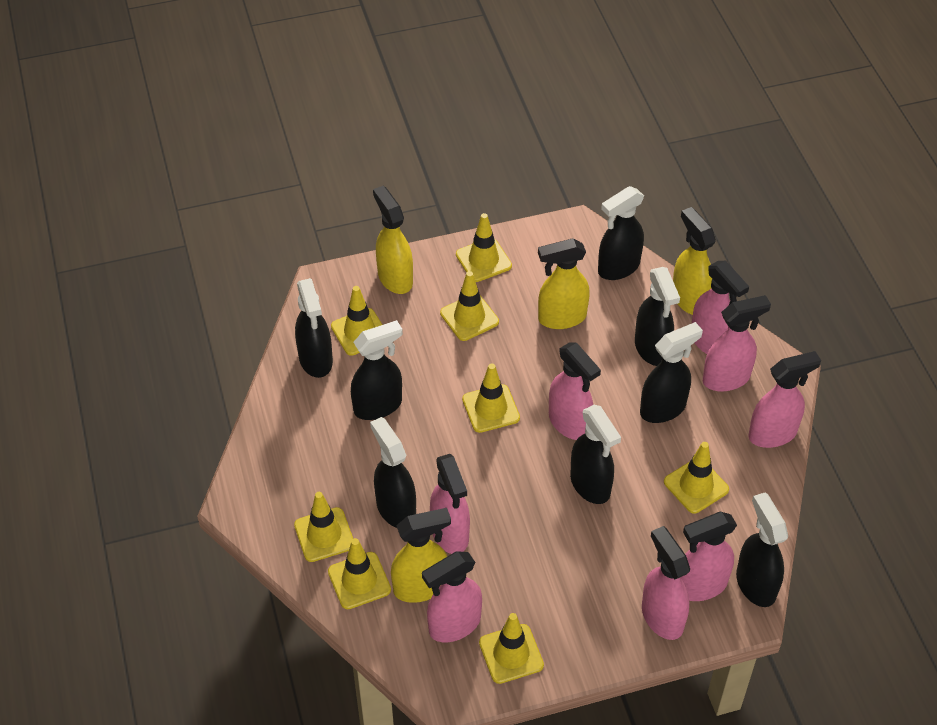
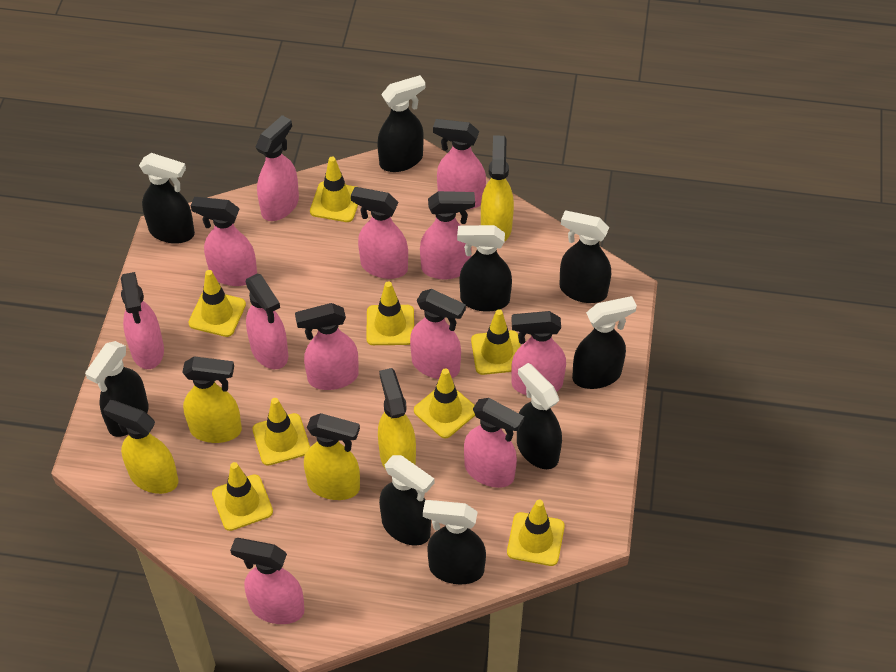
black spray bottle: 8 -> 9
pink spray bottle: 8 -> 12
yellow spray bottle: 4 -> 5

